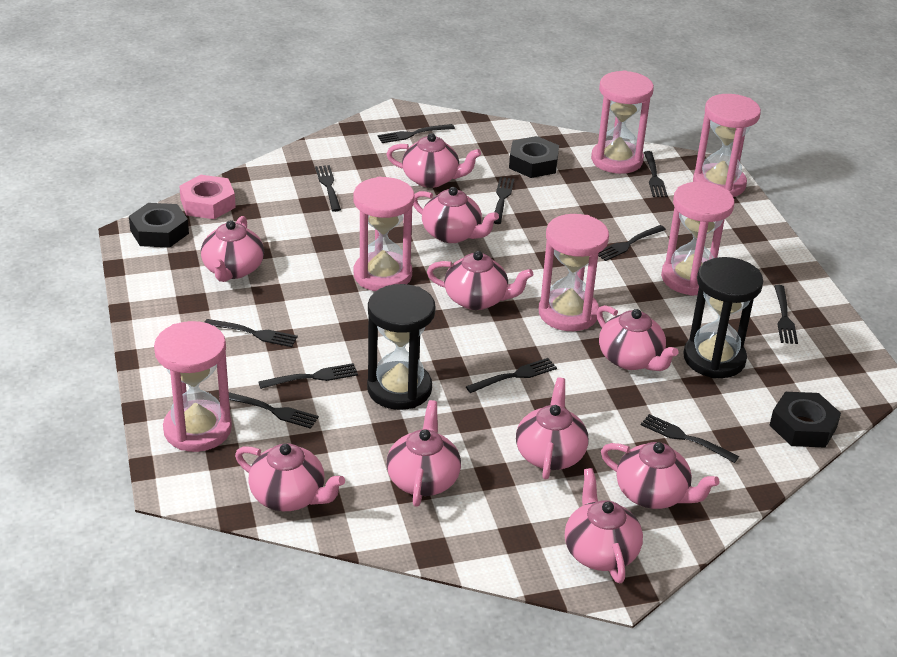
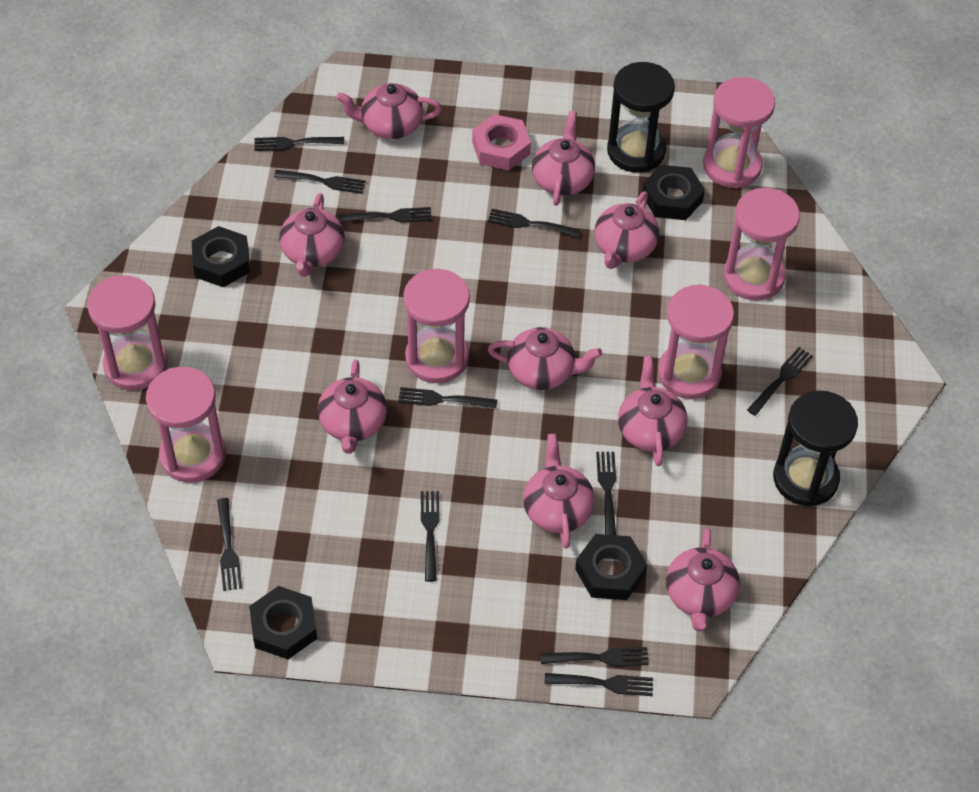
black nut: 3 -> 4
pink teapot: 10 -> 9

